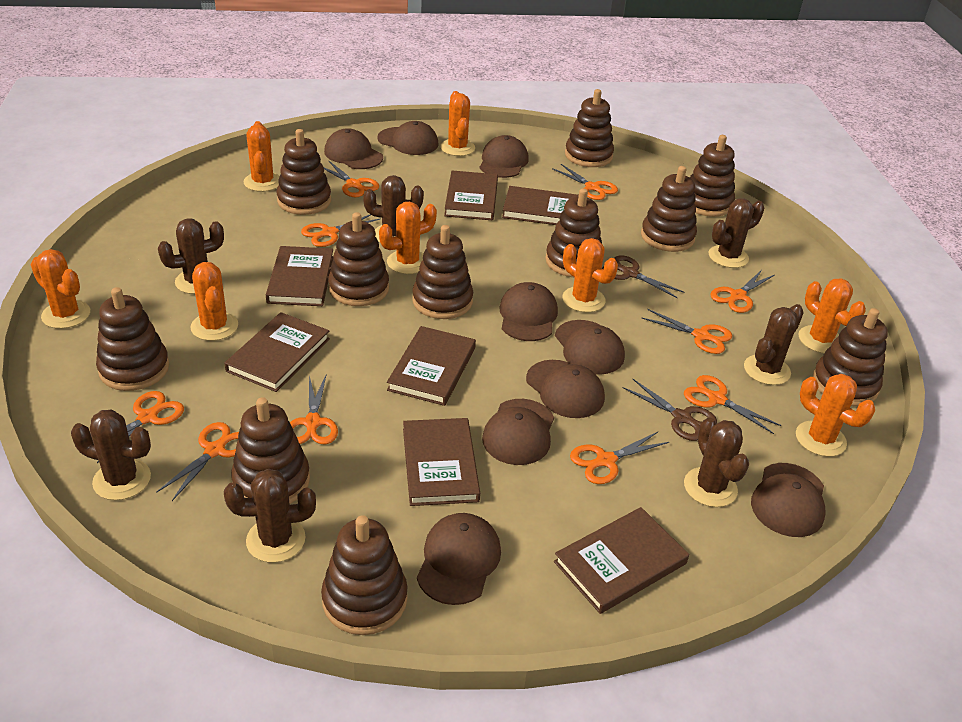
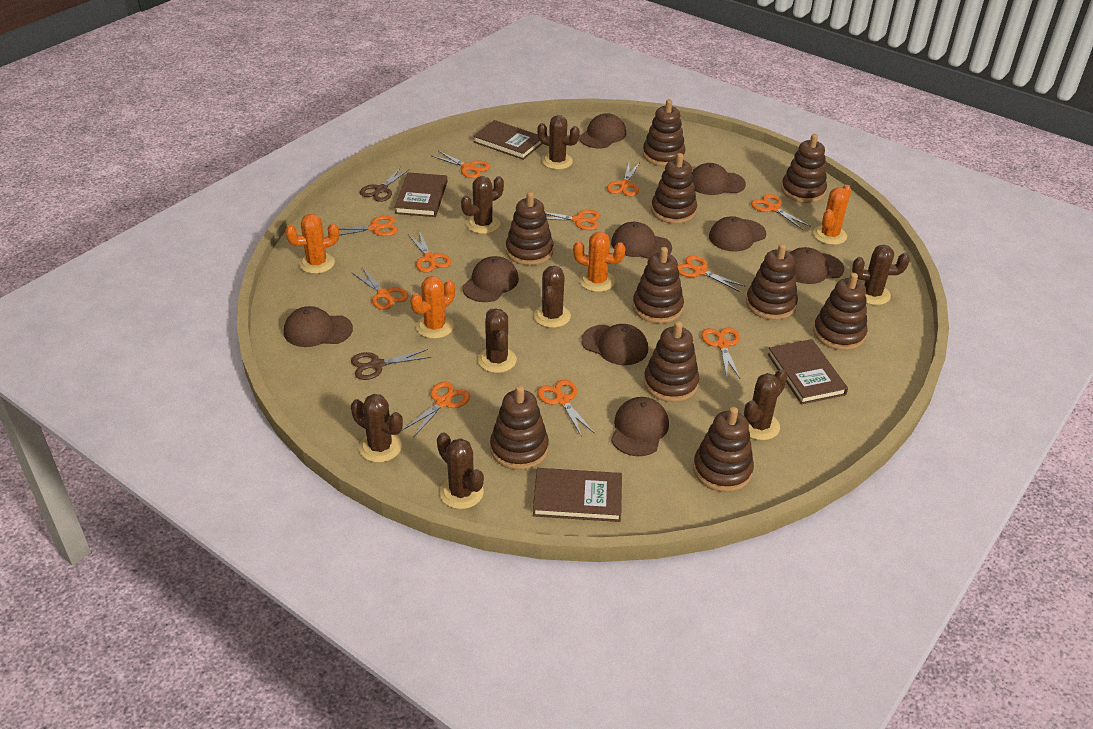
brown book: 7 -> 4
brown cactus: 7 -> 8
brown stacking toy: 11 -> 10
orange cactus: 8 -> 4
orange scissors: 10 -> 11

